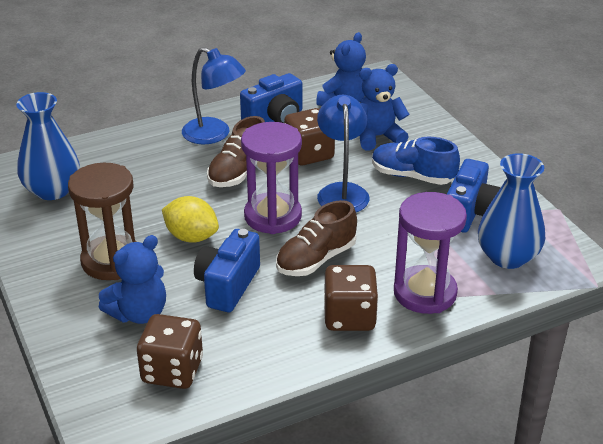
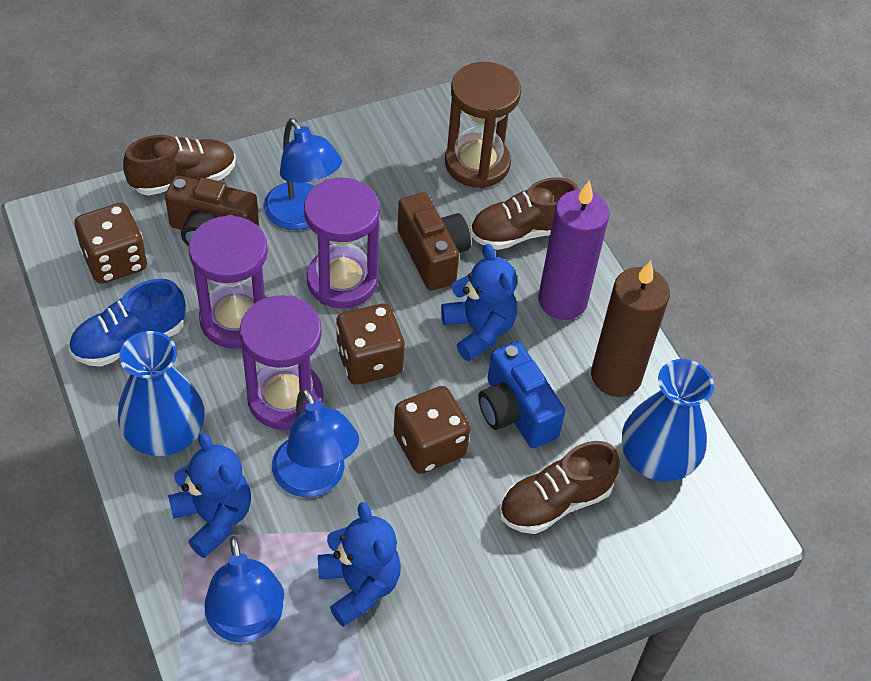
blue camera: 3 -> 1
blue lamp: 2 -> 3
brown camera: 0 -> 2
brown candle: 0 -> 1
brown shoe: 2 -> 3
purple candle: 0 -> 1
purple hourglass: 2 -> 3
yellow lemon: 1 -> 0

